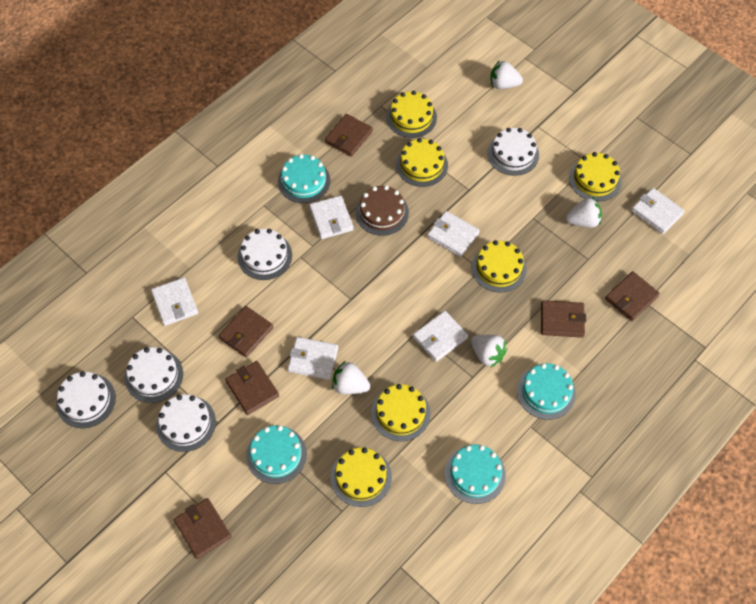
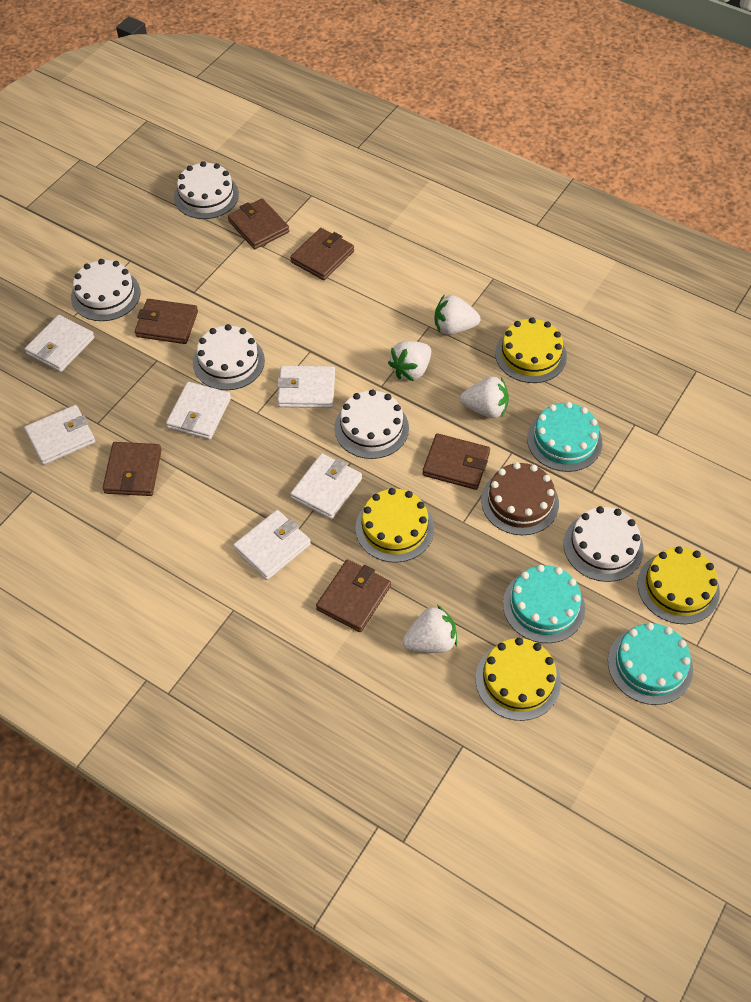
turquoise cake: 4 -> 3
yellow cake: 6 -> 4

